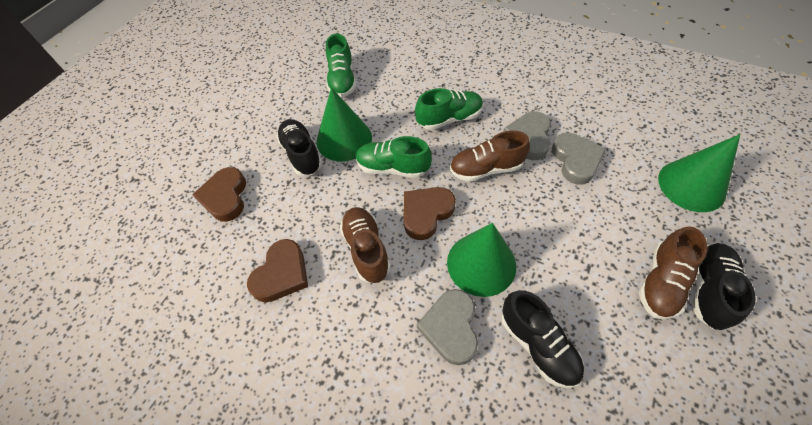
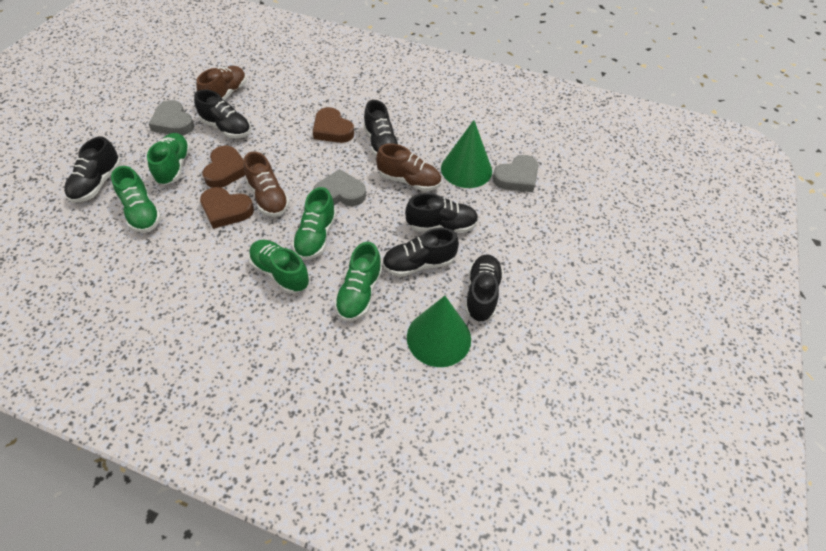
black shoe: 3 -> 6
green cone: 3 -> 2
green shoe: 3 -> 5

